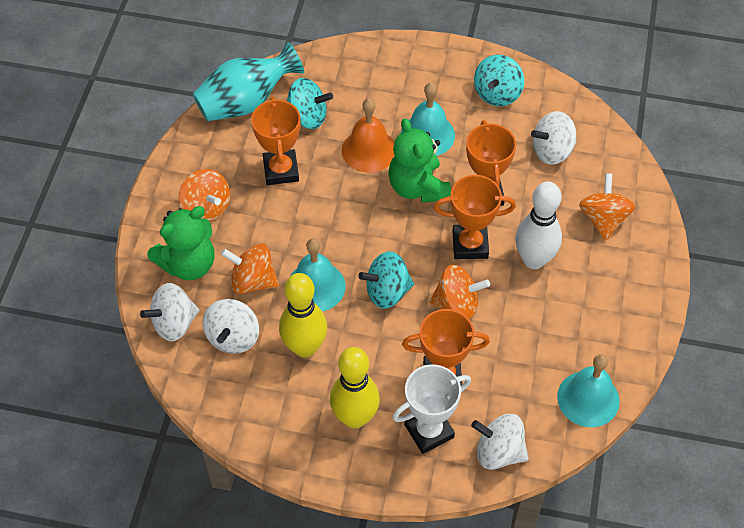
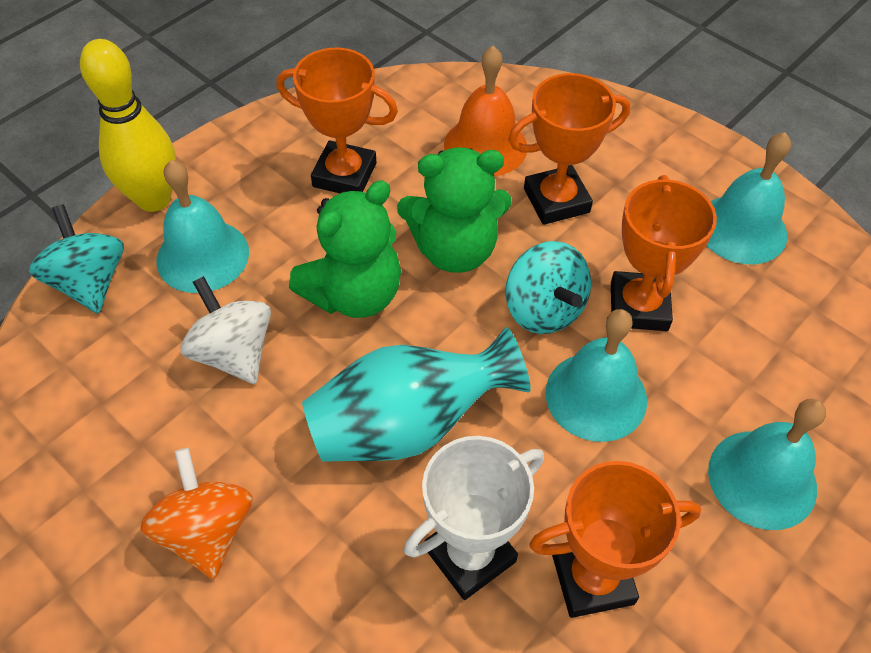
orange spinning top: 4 -> 1
turquoise bell: 3 -> 4
turquoise spinning top: 3 -> 2
white bowling pin: 1 -> 0
white spinning top: 4 -> 1
yellow bowling pin: 2 -> 1

